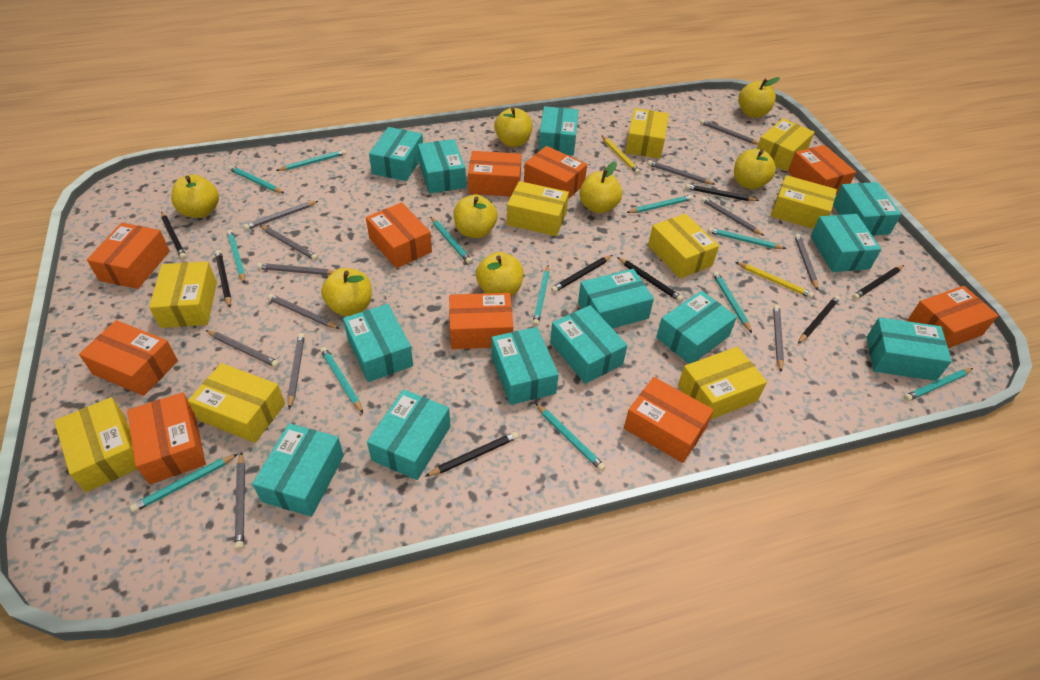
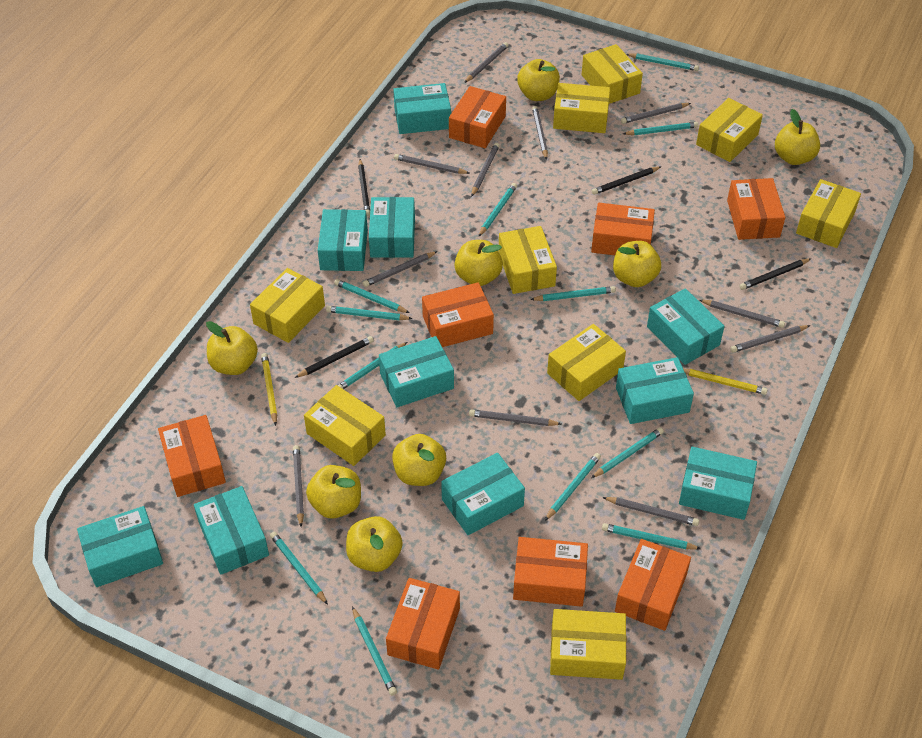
black pencil: 8 -> 4
grey pencil: 12 -> 11
orange box: 10 -> 8
turquoise box: 13 -> 10

